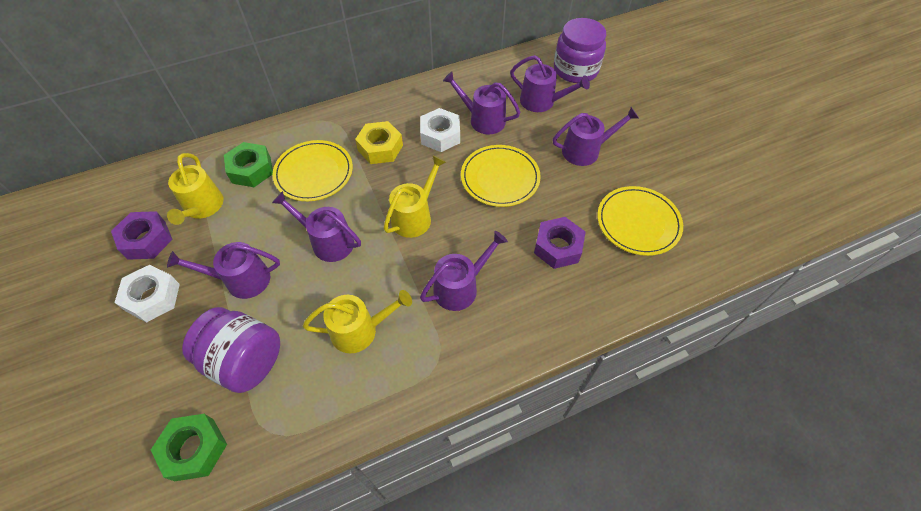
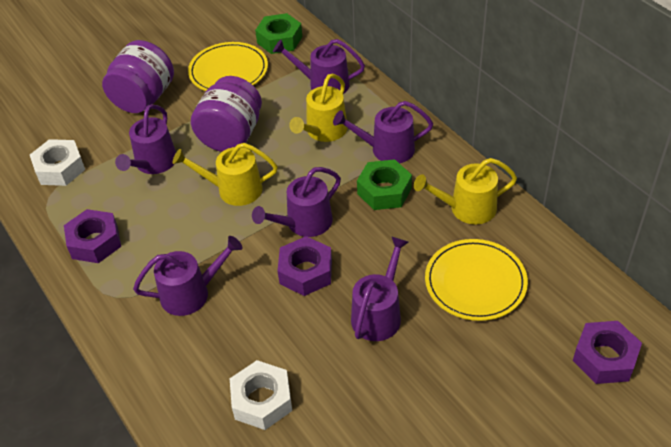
purple nut: 2 -> 3
yellow nut: 1 -> 0
yellow plate: 3 -> 2

